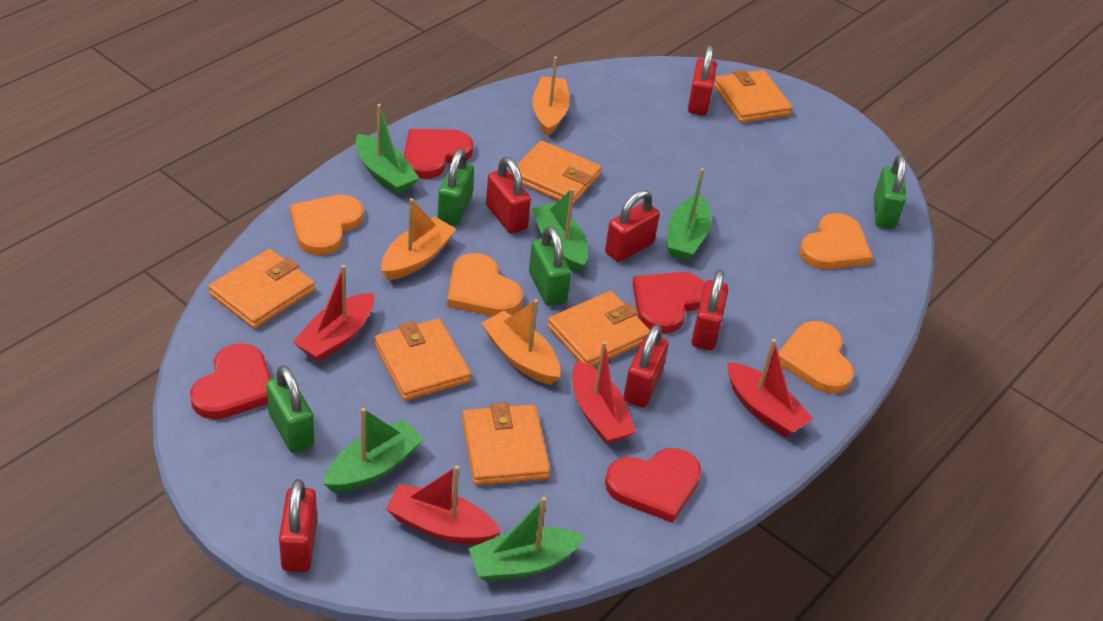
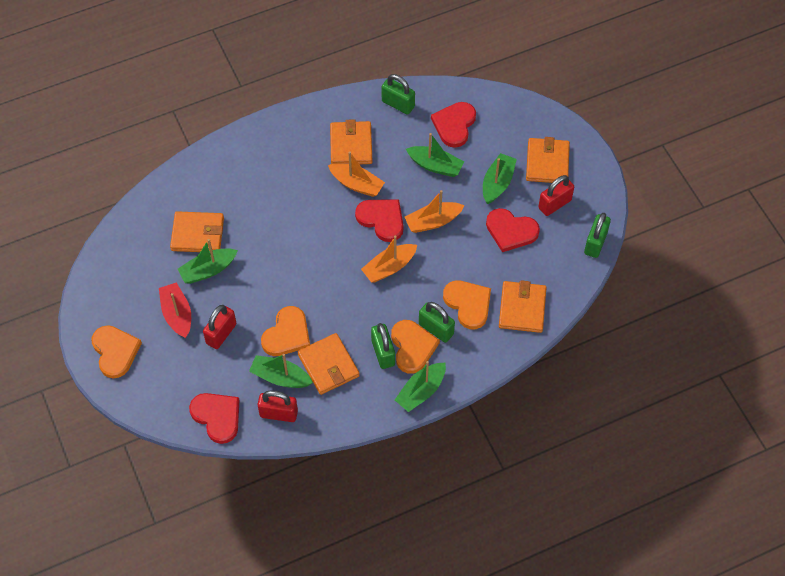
orange wallet: 6 -> 5
red boat: 4 -> 1
red padlock: 6 -> 3

